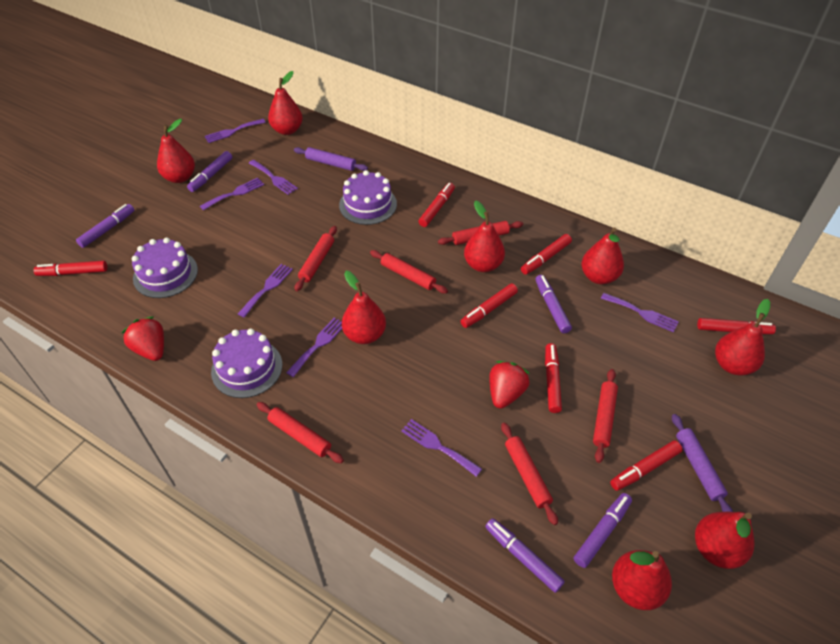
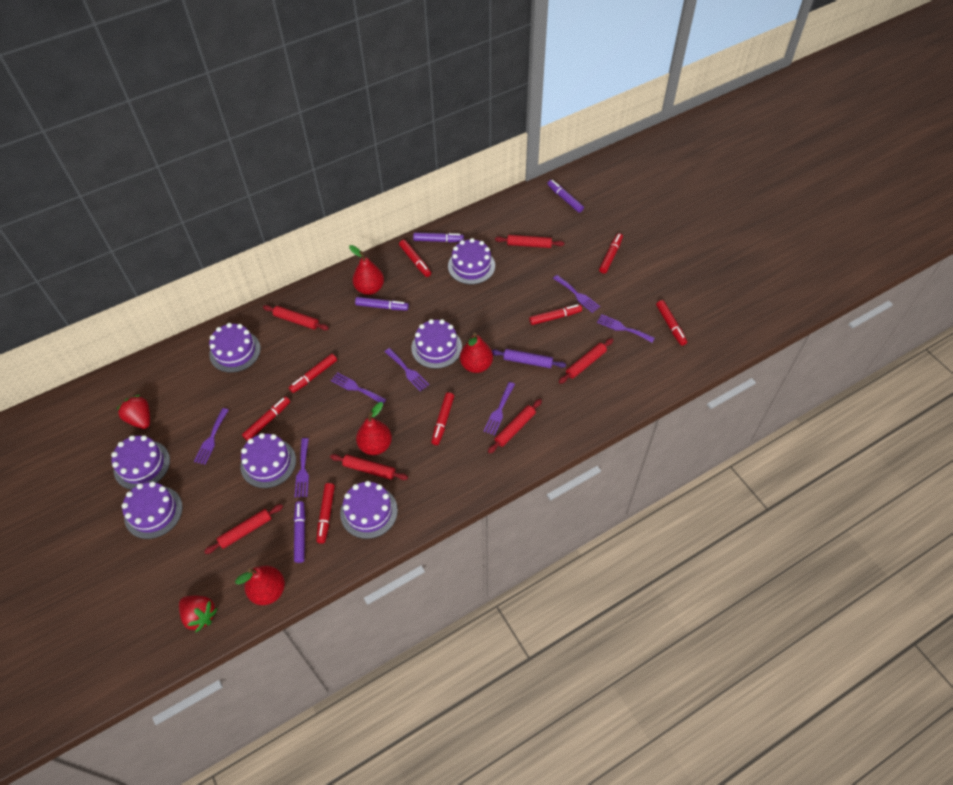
purple cake: 3 -> 7
purple marker: 5 -> 4
purple rolling pin: 2 -> 1
red marker: 7 -> 8
red pear: 8 -> 4

